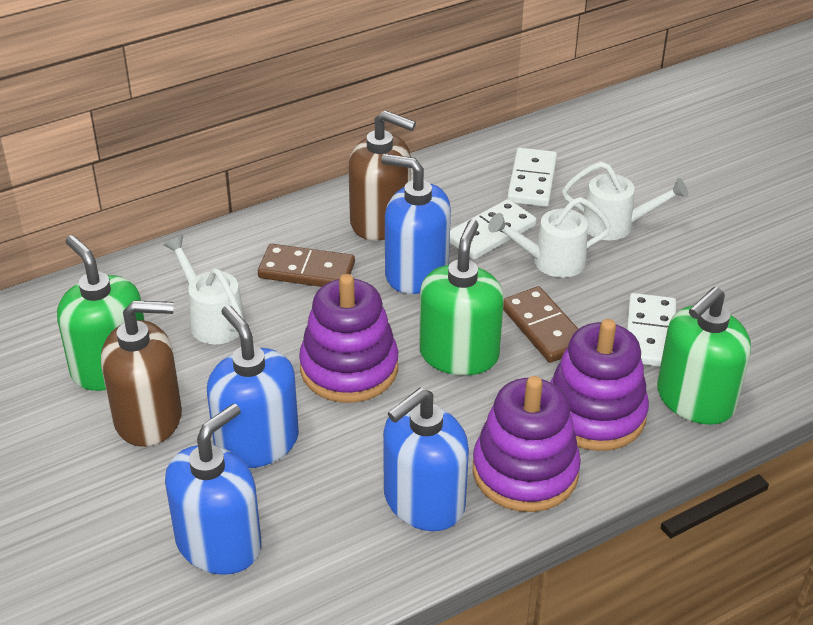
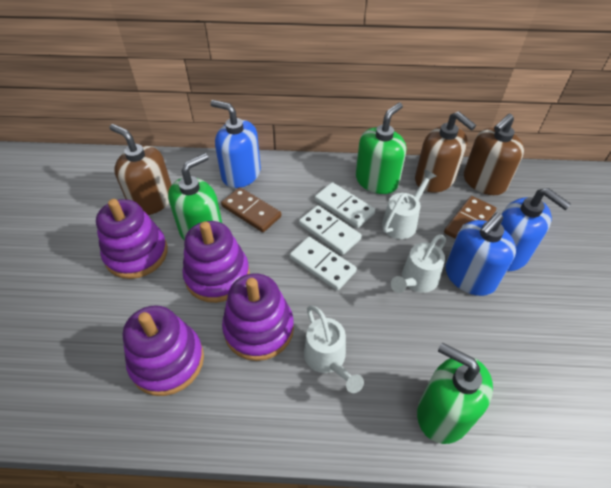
blue soap dispenser: 4 -> 3
brown soap dispenser: 2 -> 3
purple stacking toy: 3 -> 4

